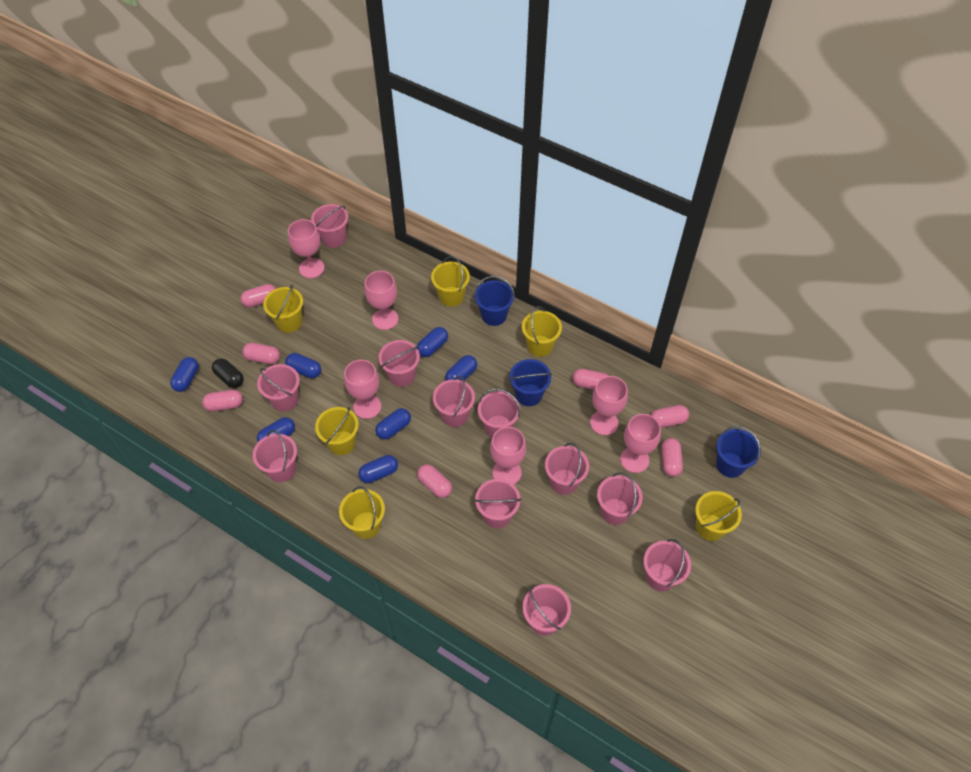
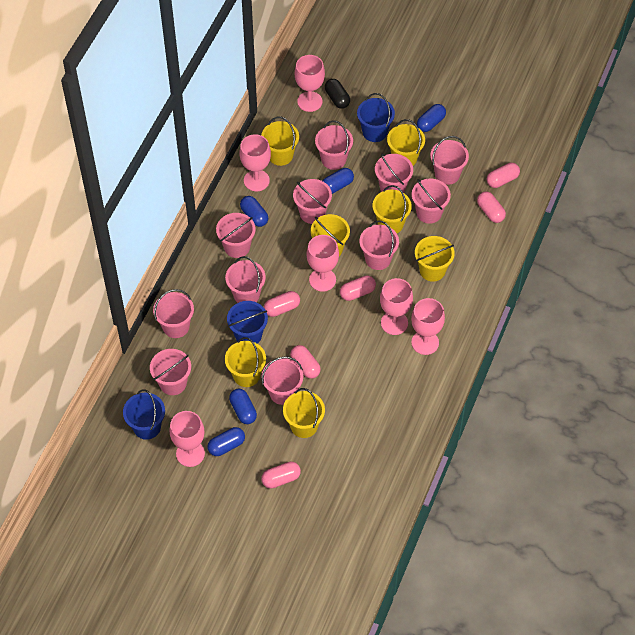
blue capsule: 7 -> 5
pink capsule: 7 -> 6
yellow bucket: 6 -> 7

